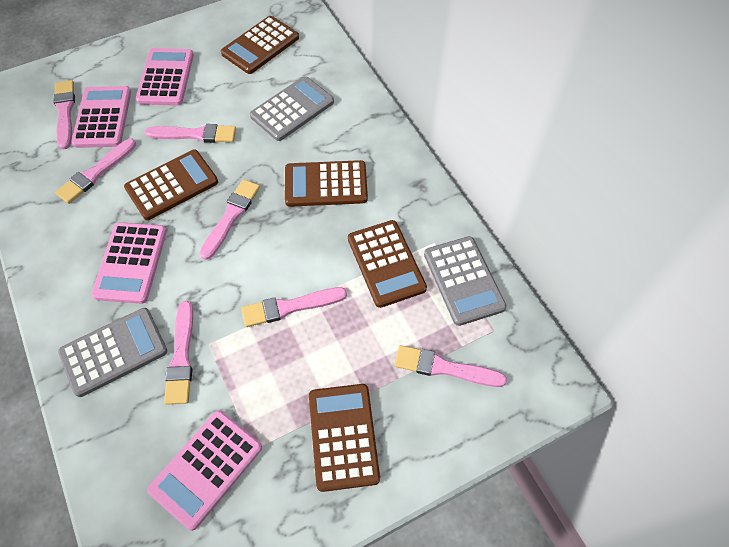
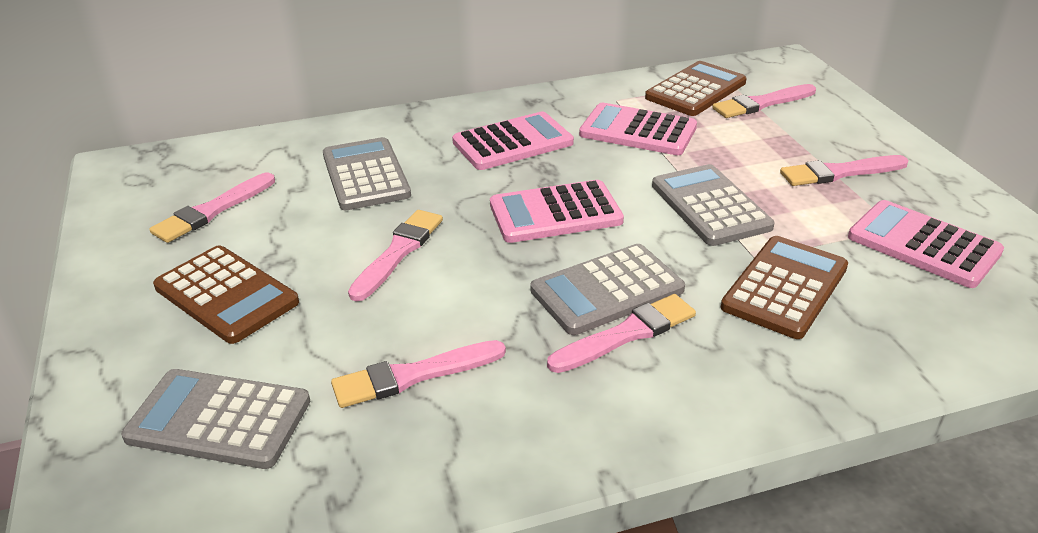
brown calculator: 5 -> 3
grey calculator: 3 -> 4
pink brush: 7 -> 6

